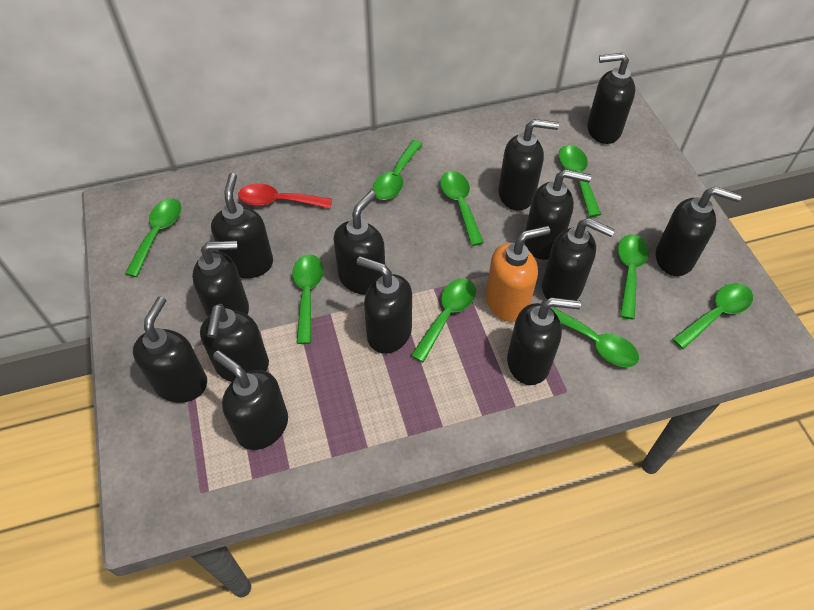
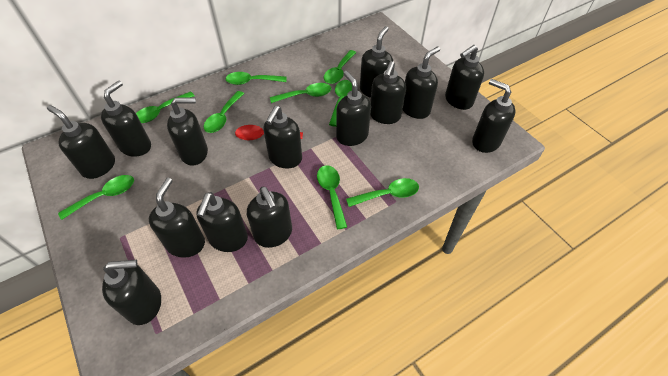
black soap dispenser: 13 -> 14
orange soap dispenser: 1 -> 0

